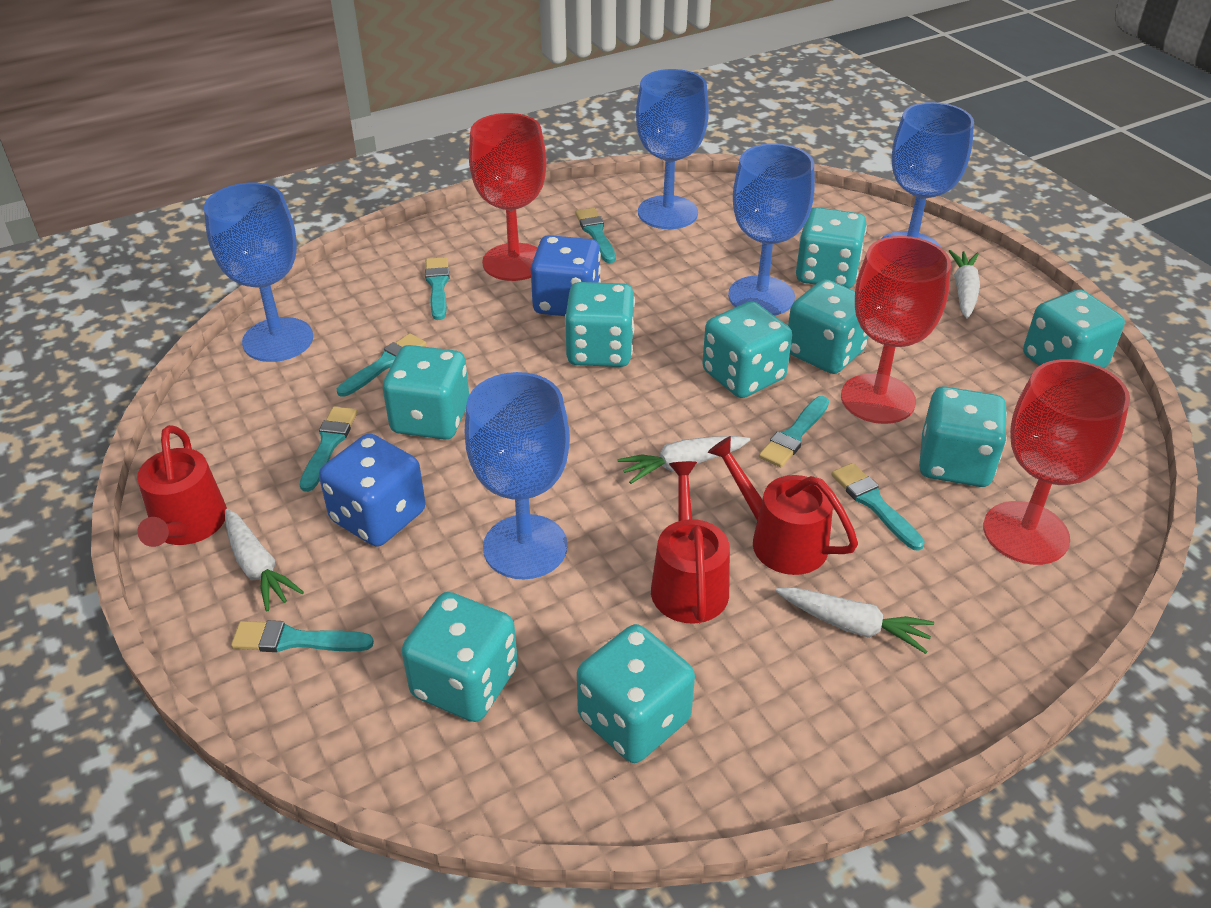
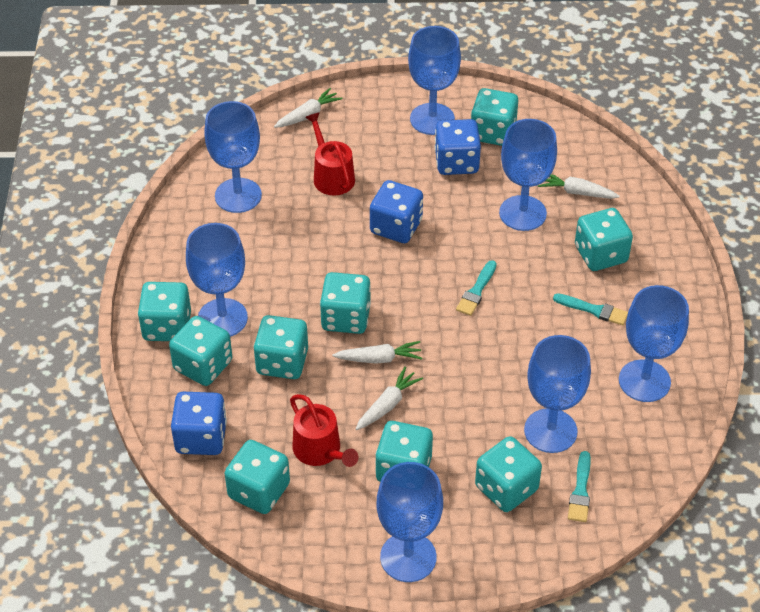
blue dice: 2 -> 3
blue goblet: 5 -> 7
red goblet: 3 -> 0
red watering can: 3 -> 2
turquoise brush: 7 -> 3

